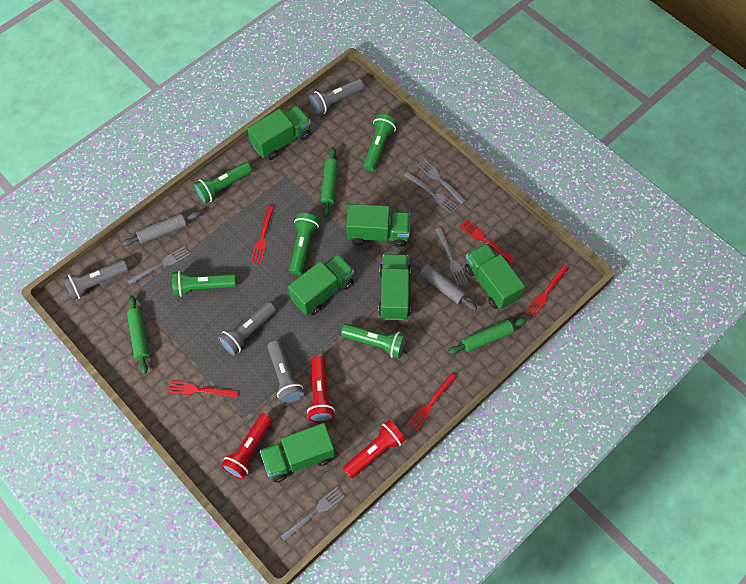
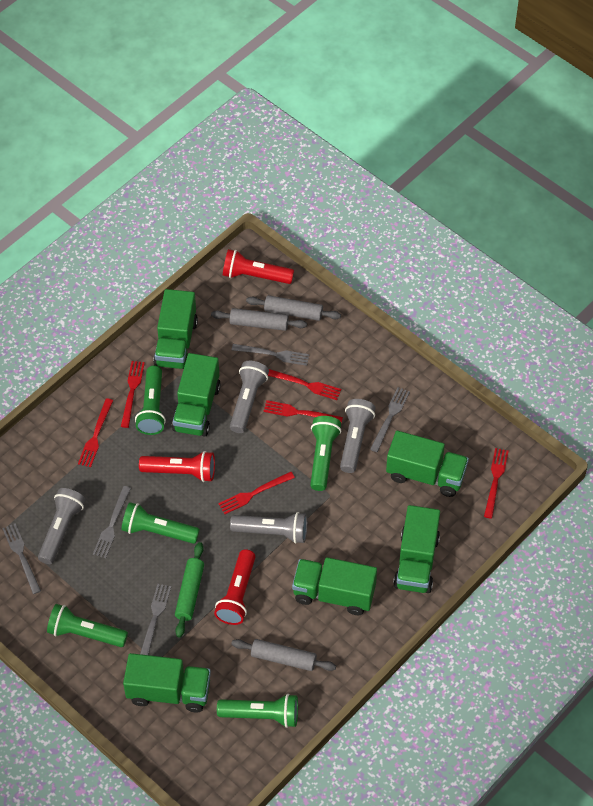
green rolling pin: 3 -> 1
grey rolling pin: 2 -> 3
red fork: 5 -> 6

